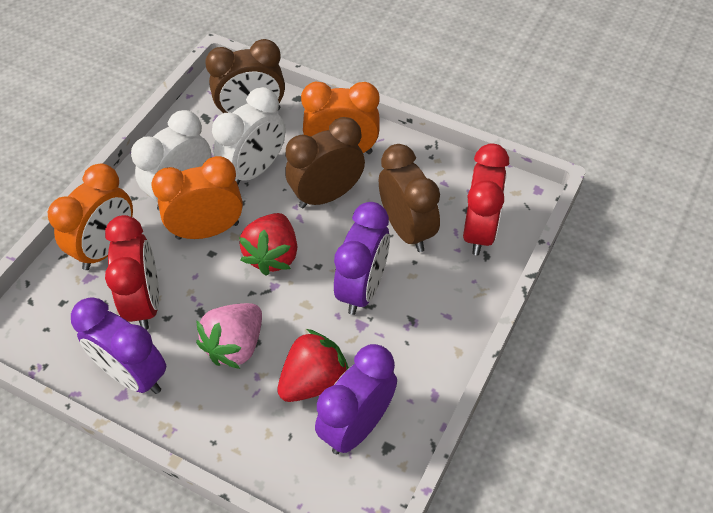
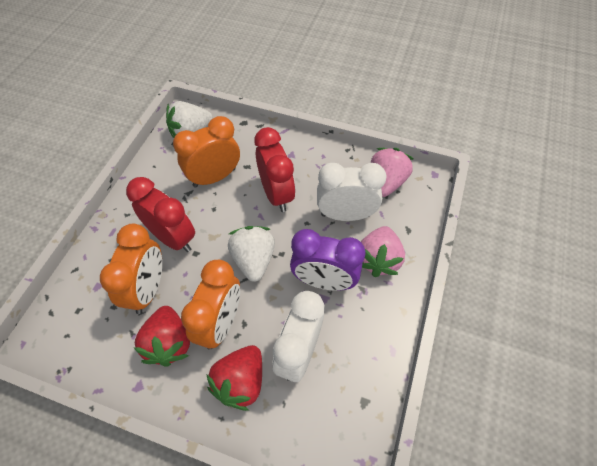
brown clock: 3 -> 0
pink strawberry: 1 -> 2
purple clock: 3 -> 1
white strawberry: 0 -> 2

